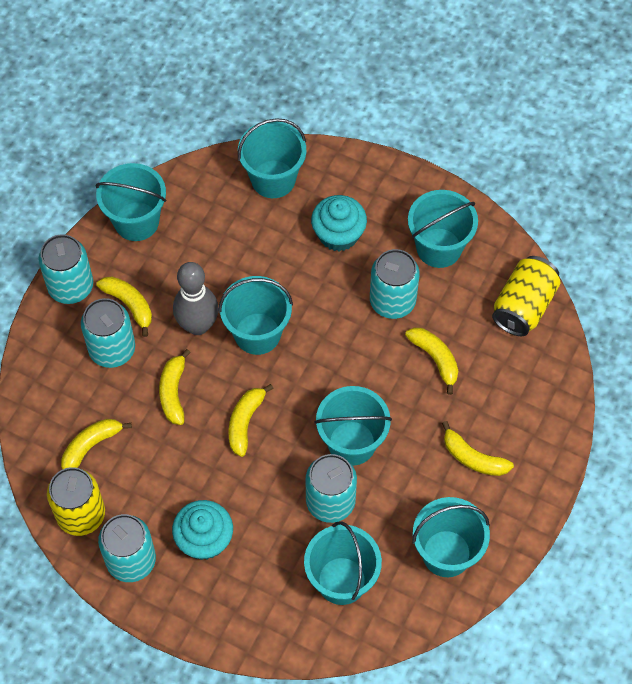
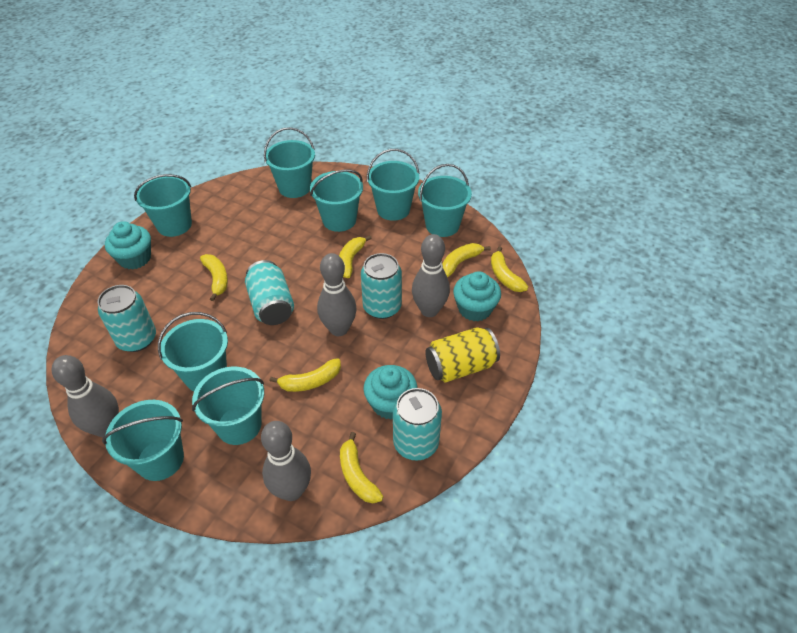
grey bowling pin: 1 -> 4
turquoise bucket: 7 -> 8
turquoise can: 5 -> 4
turquoise cupcake: 2 -> 3
yellow can: 2 -> 1

